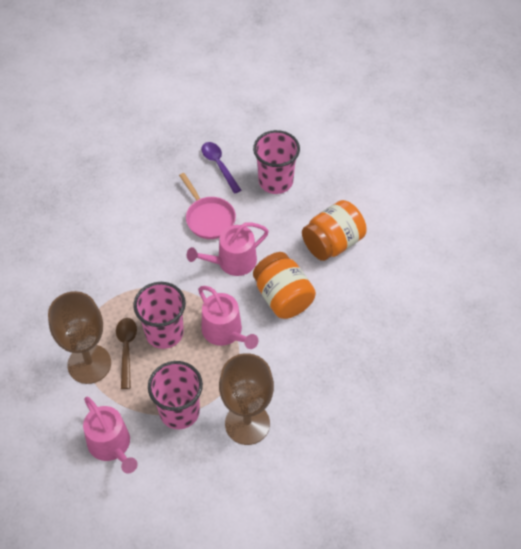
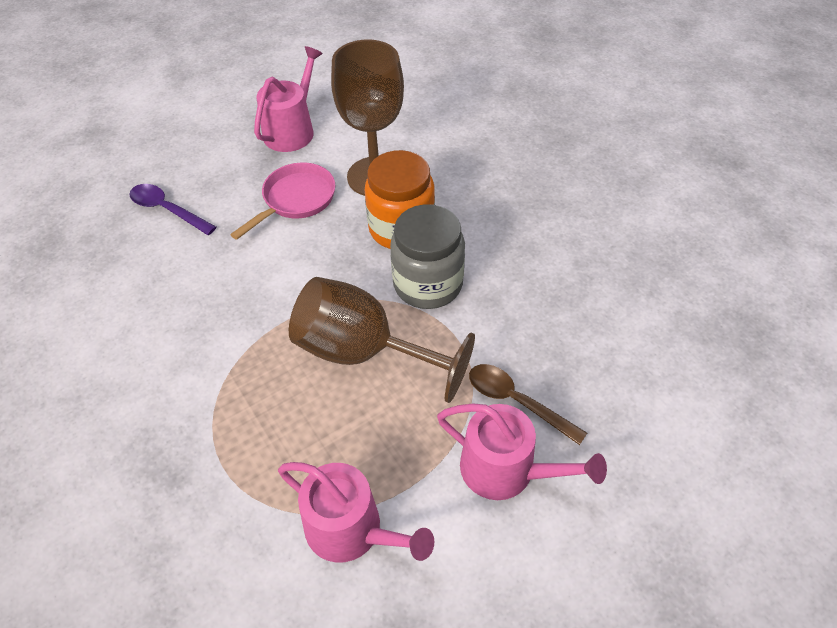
grey jar: 0 -> 1
orange jar: 2 -> 1
pink cup: 3 -> 0

